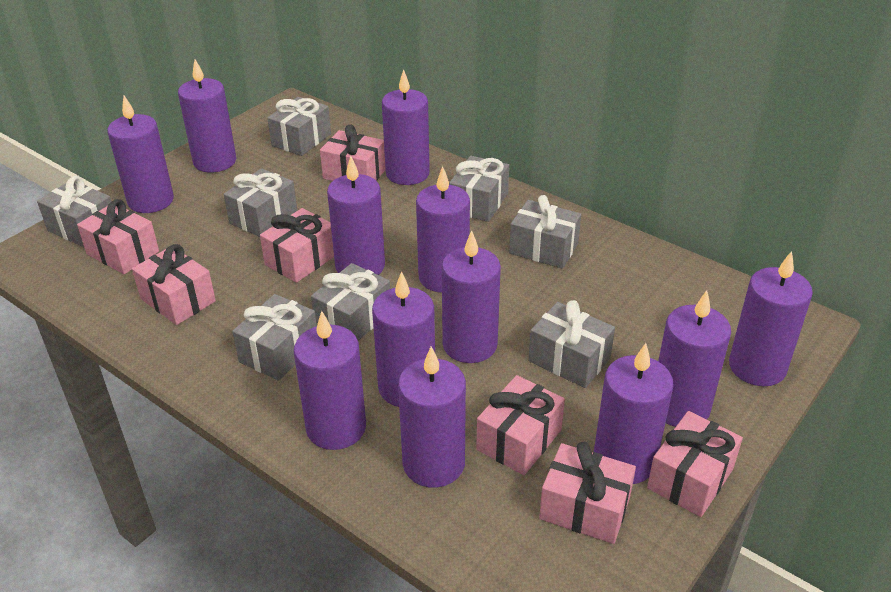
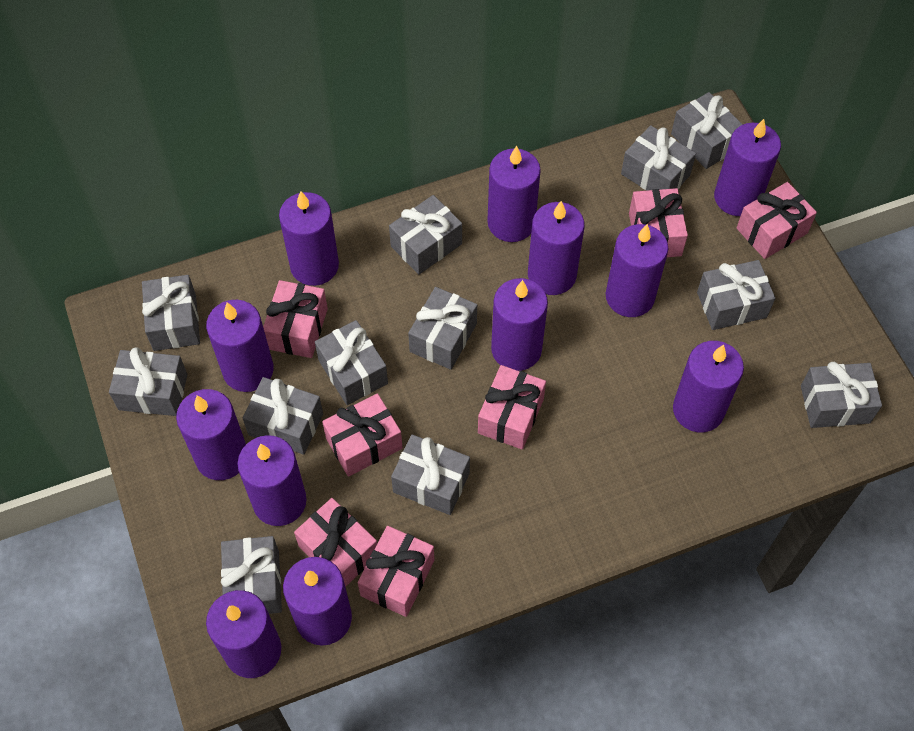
grey gift: 8 -> 12

